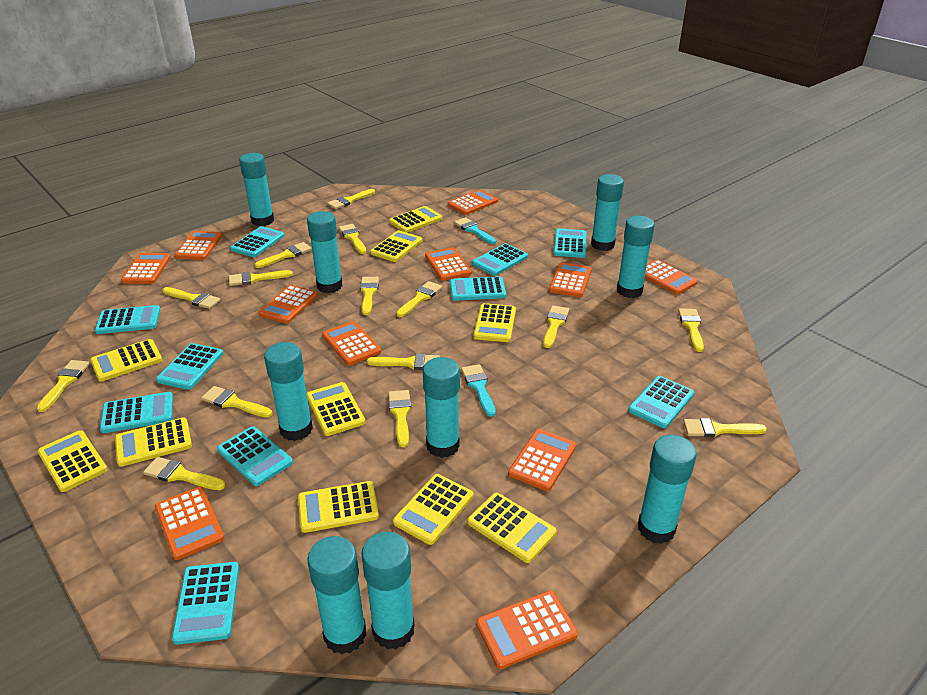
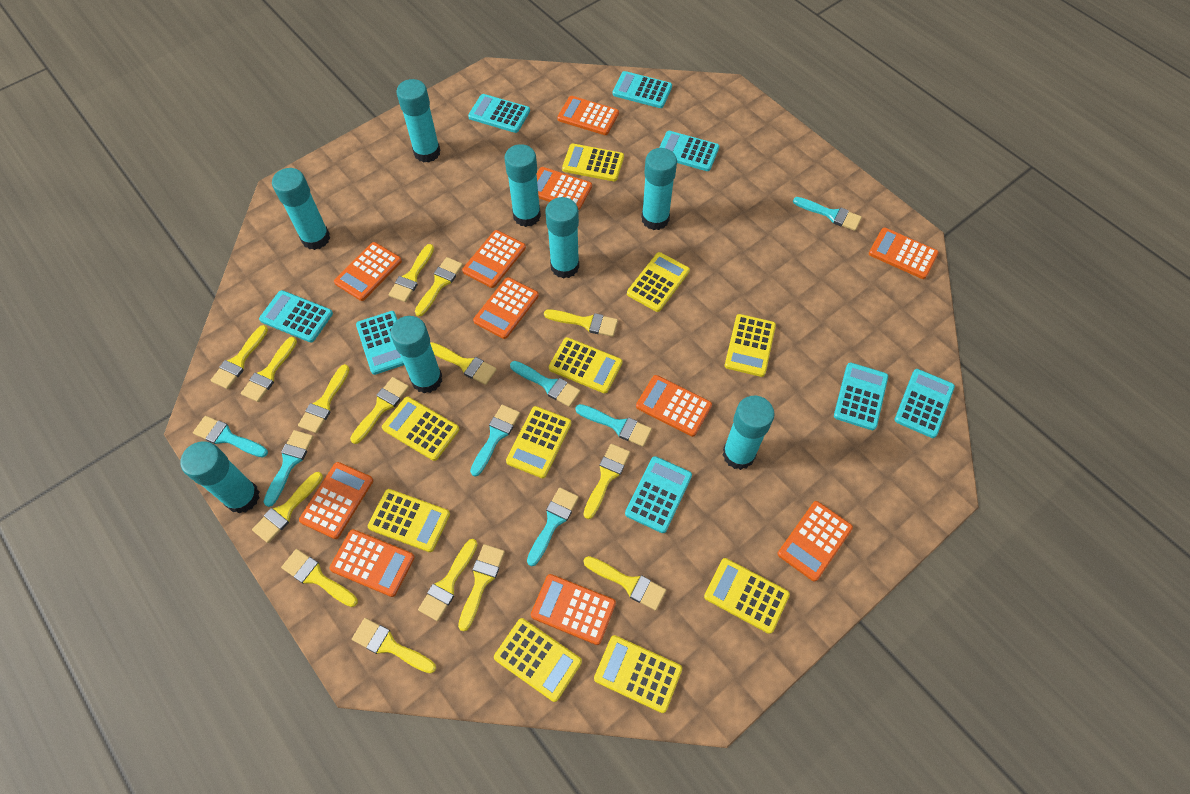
turquoise brush: 2 -> 7
turquoise calculator: 10 -> 8
turquoise glue stick: 9 -> 8

